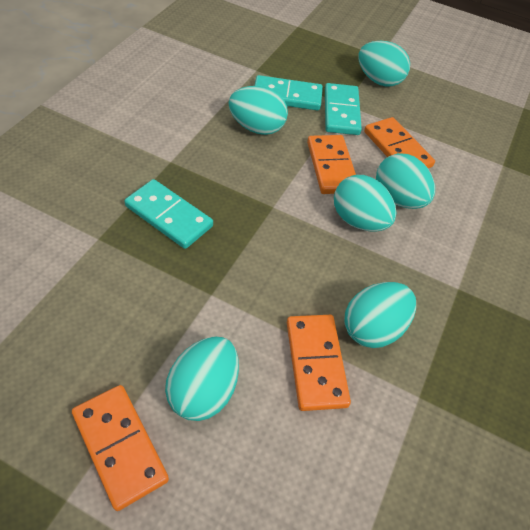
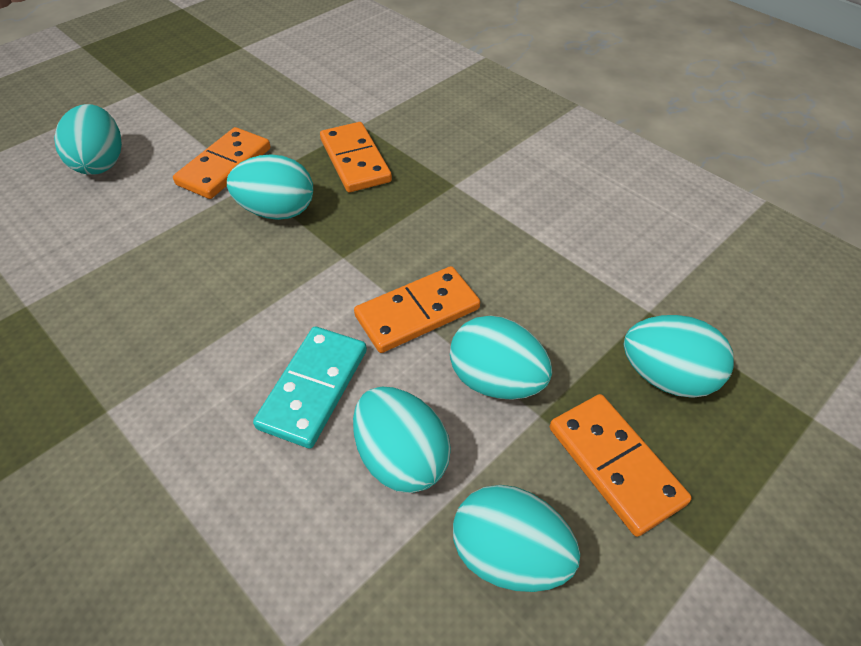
turquoise domino: 3 -> 1

